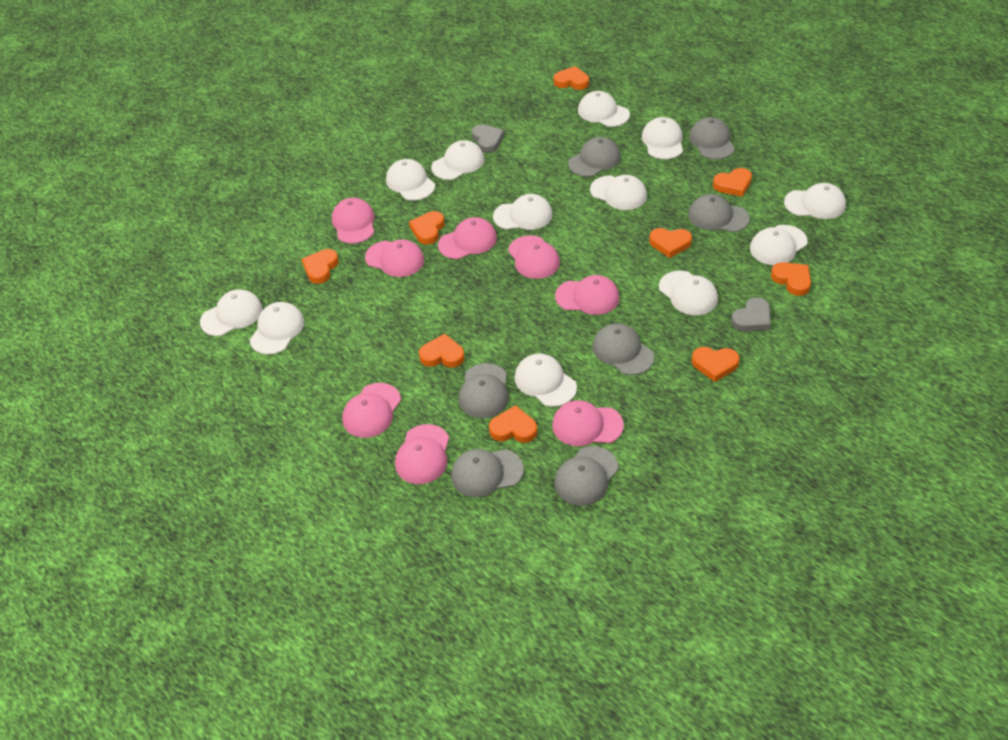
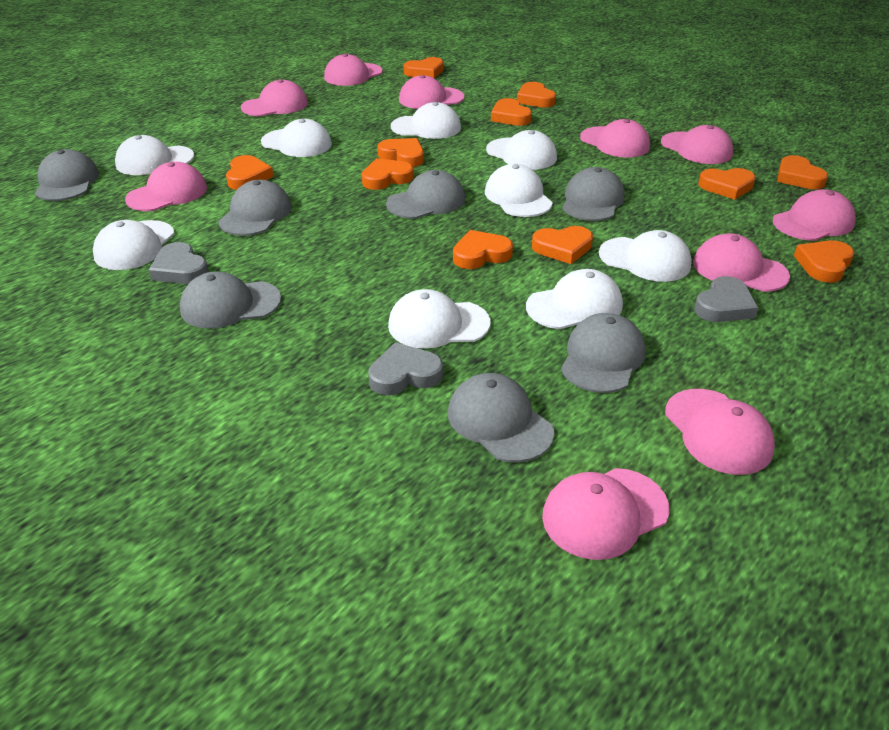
grey heart: 2 -> 3
orange heart: 9 -> 11
pink cap: 8 -> 10
white cap: 12 -> 9

